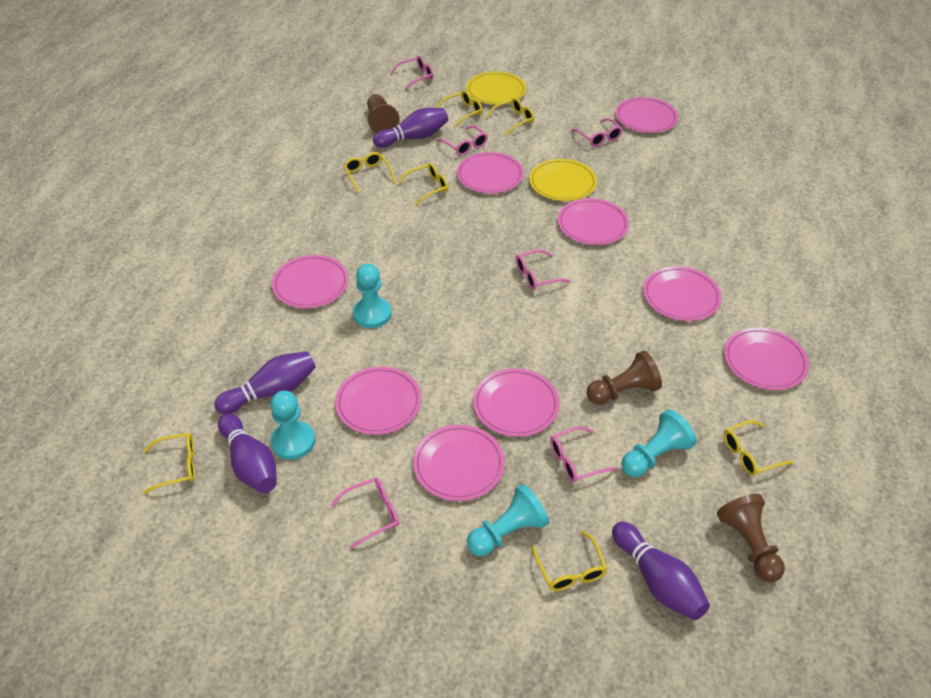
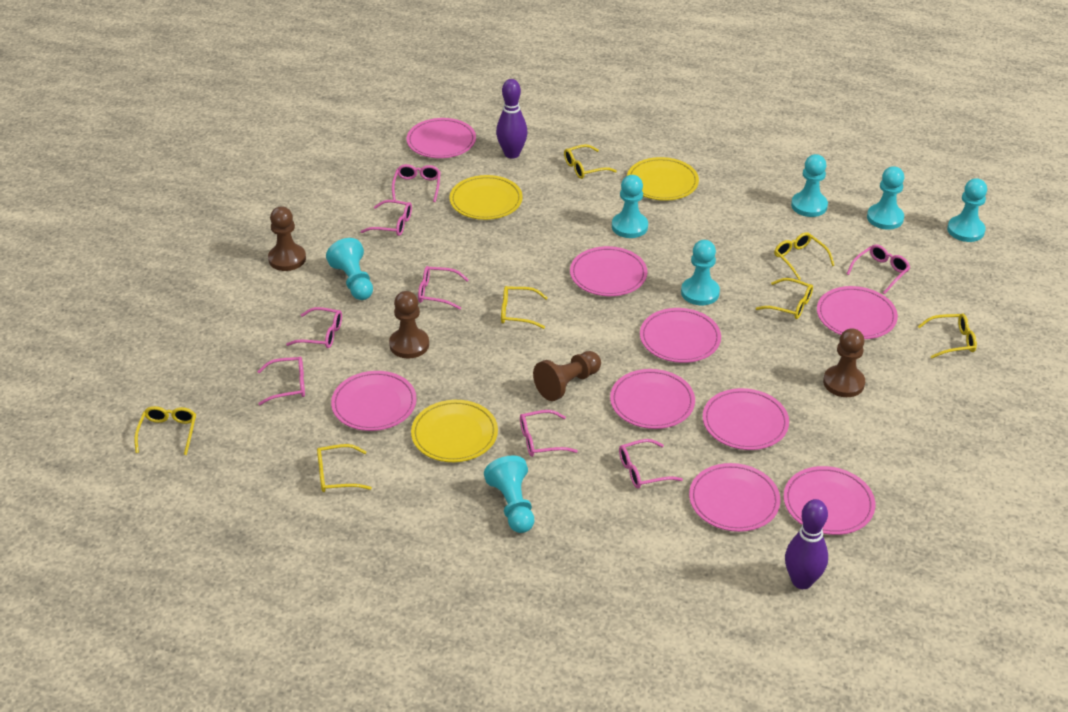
brown pawn: 3 -> 4
pink glasses: 6 -> 8
purple bowling pin: 4 -> 2
turquoise pawn: 4 -> 7
yellow plate: 2 -> 3

